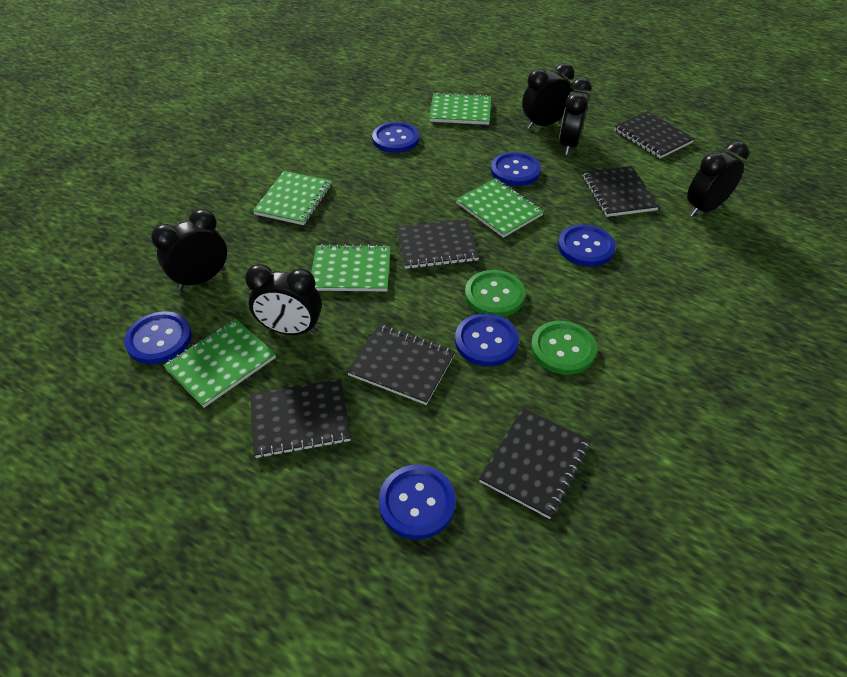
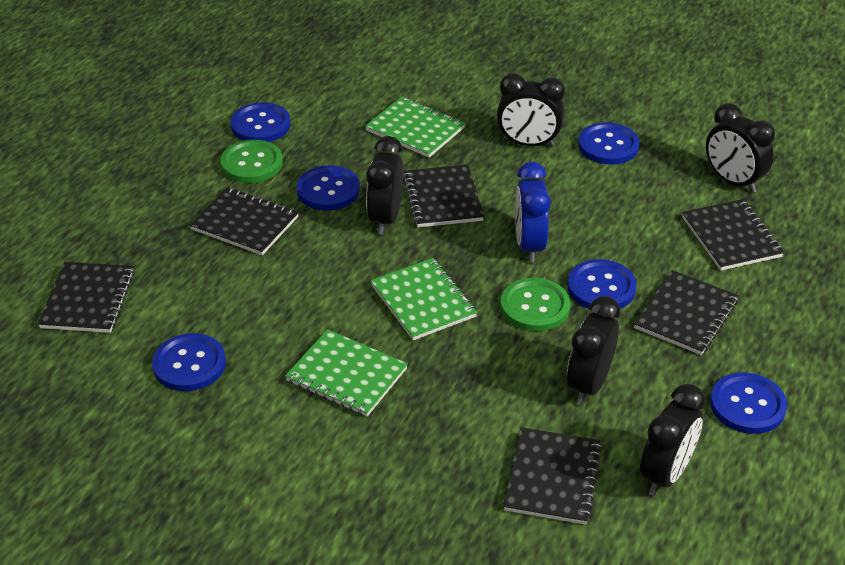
blue clock: 0 -> 1
green notebook: 5 -> 3

